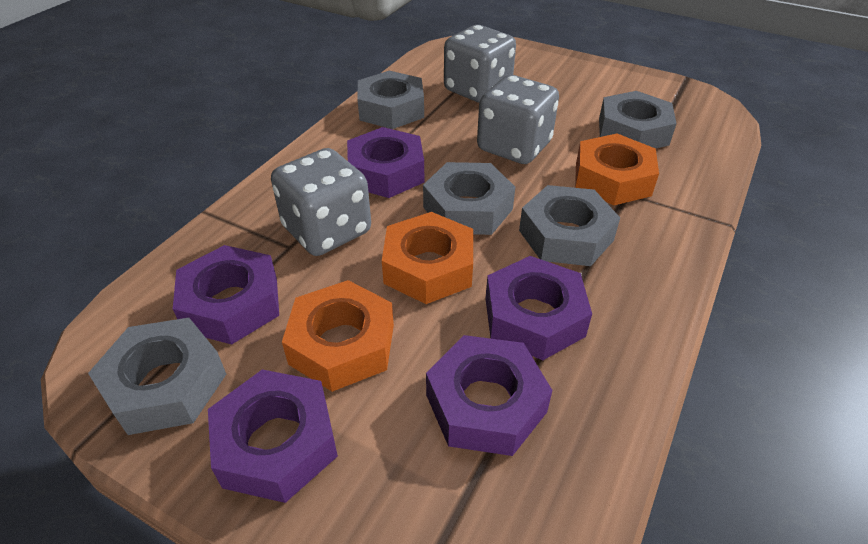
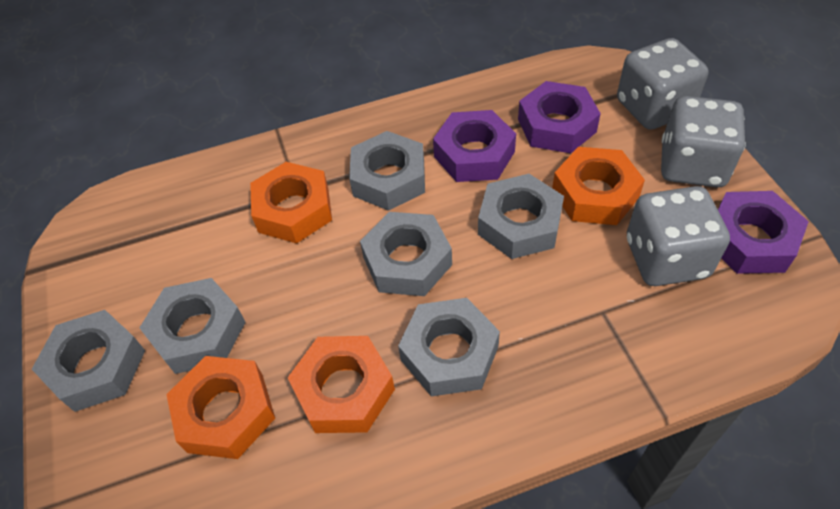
grey nut: 5 -> 6
orange nut: 3 -> 4
purple nut: 5 -> 3

